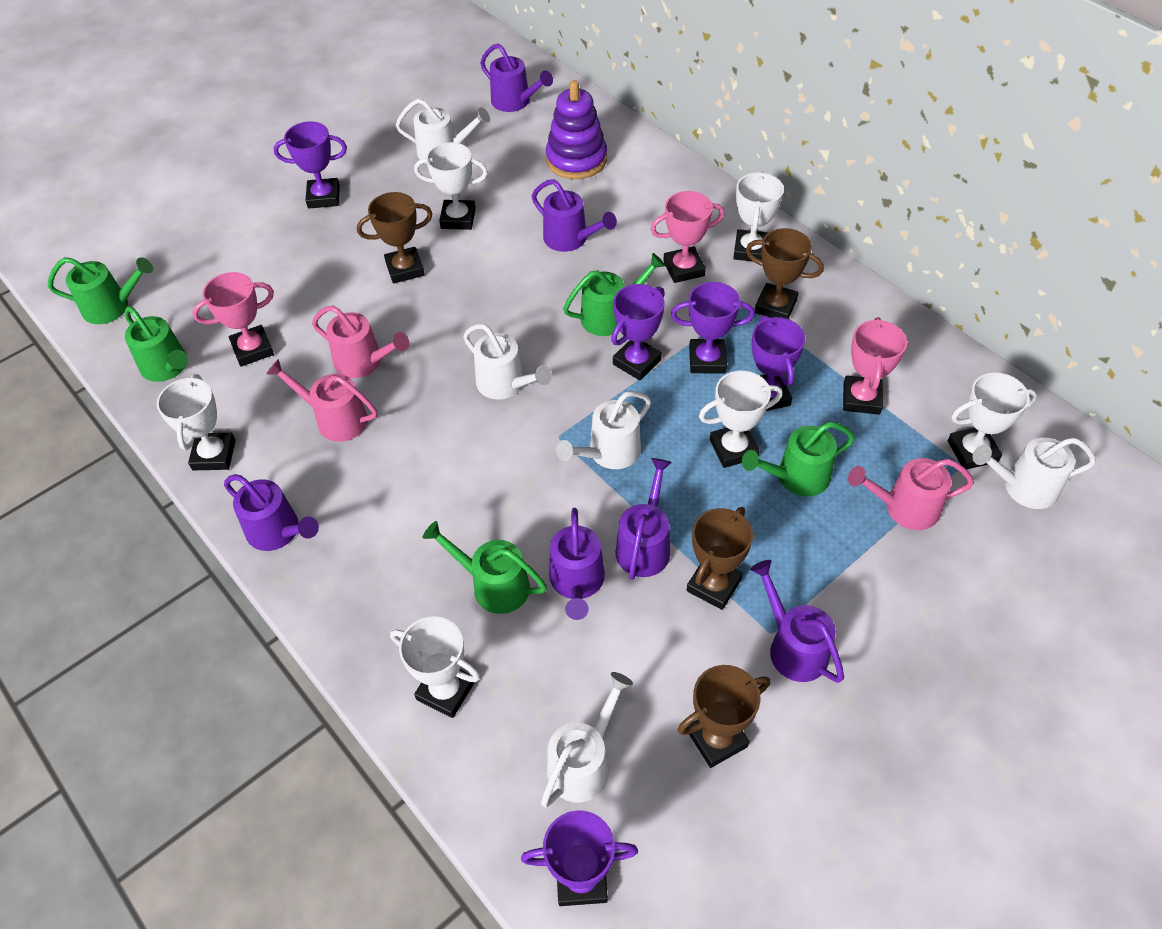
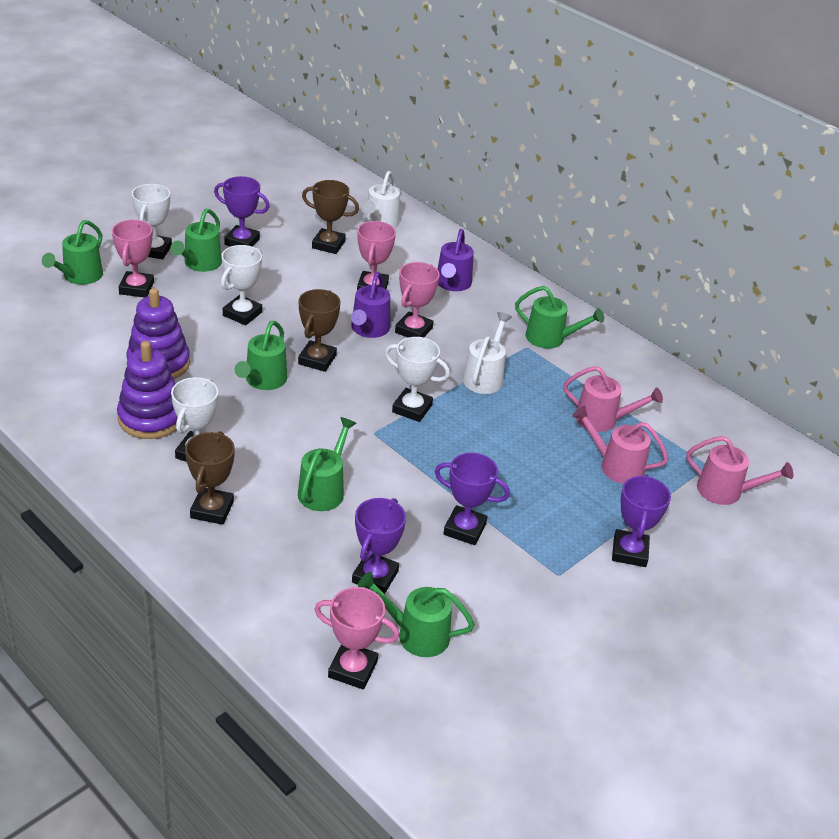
brown trophy: 4 -> 3
green watering can: 5 -> 6
pink trophy: 3 -> 4
purple stacking toy: 1 -> 2
purple trophy: 5 -> 4
purple watering can: 6 -> 2
white trophy: 6 -> 4
white watering can: 5 -> 2

